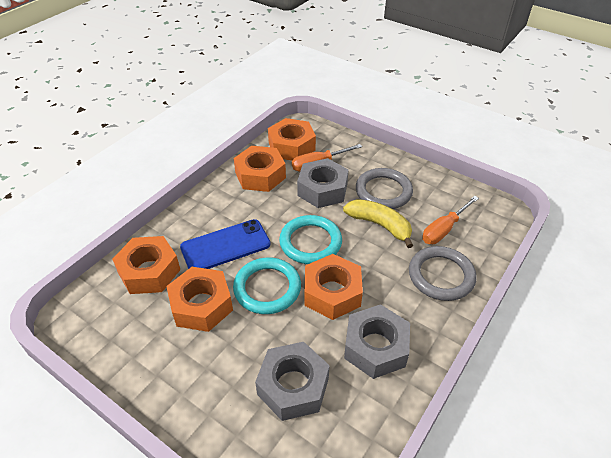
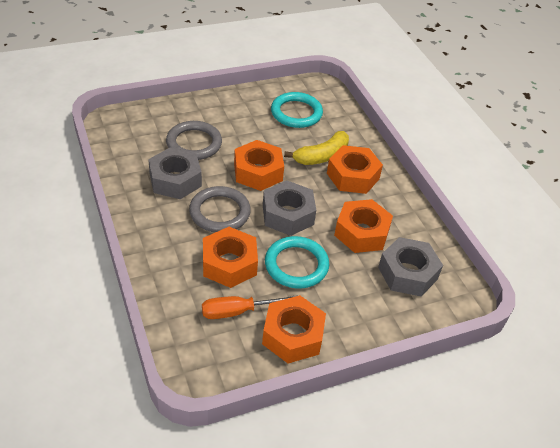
blue phone: 1 -> 0
orange screwdriver: 2 -> 1

